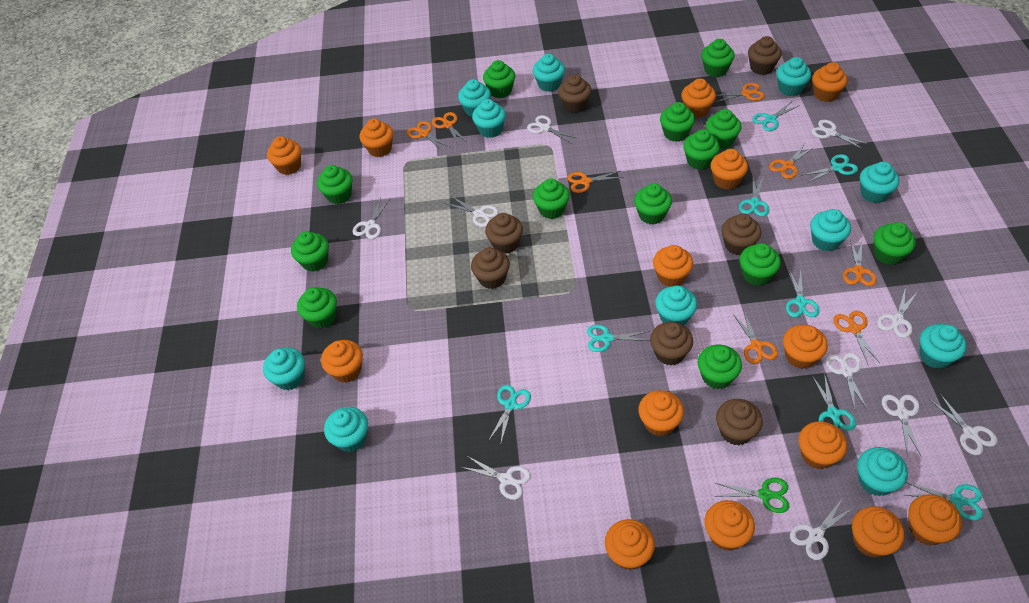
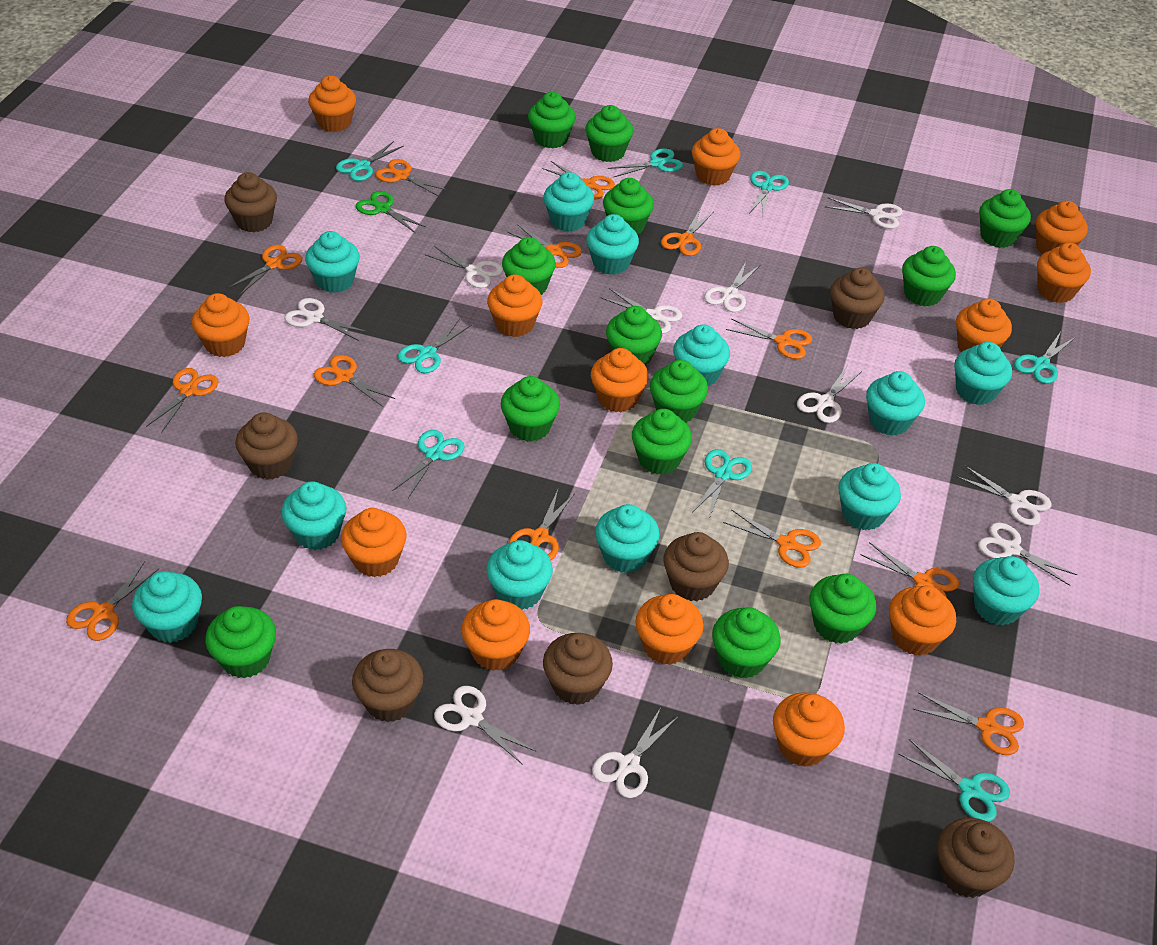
orange cupcake: 14 -> 13
orange scissors: 8 -> 13
turquoise cupcake: 11 -> 12

